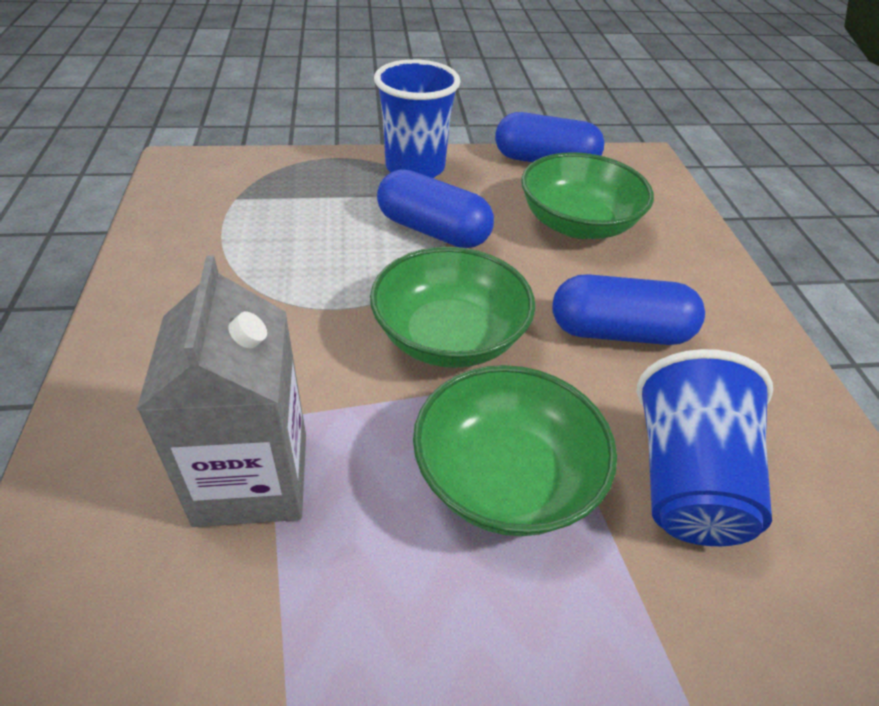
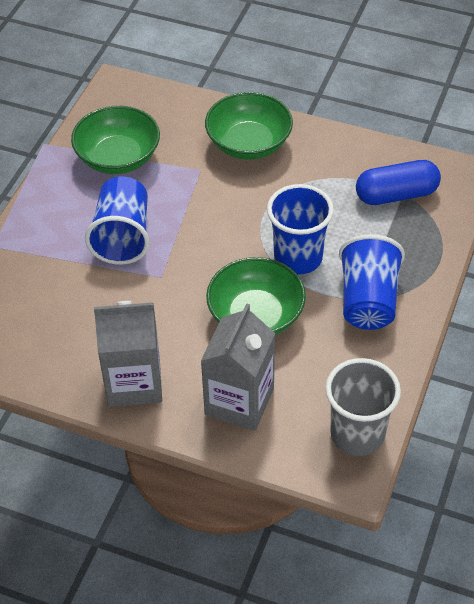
blue capsule: 3 -> 1
blue cup: 2 -> 3
grey carton: 1 -> 2
grey cup: 0 -> 1

